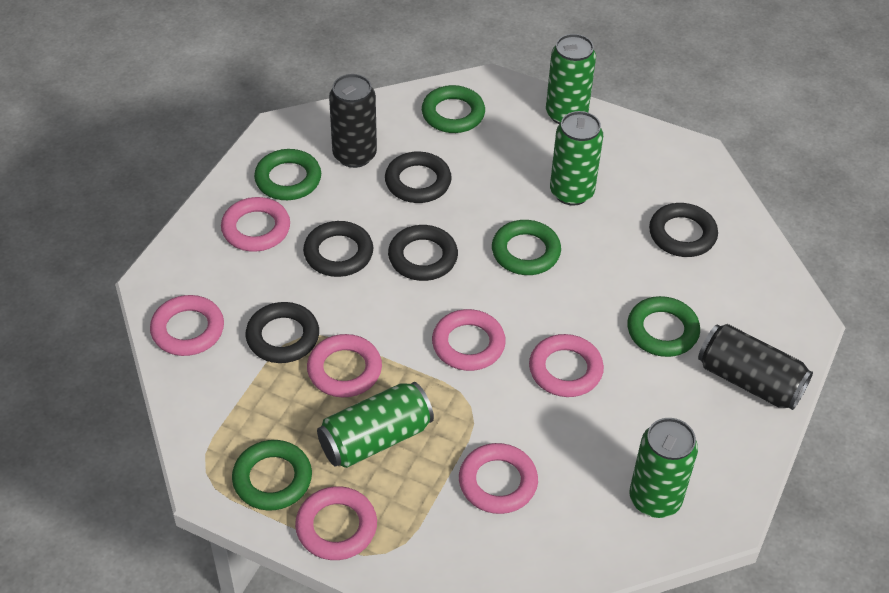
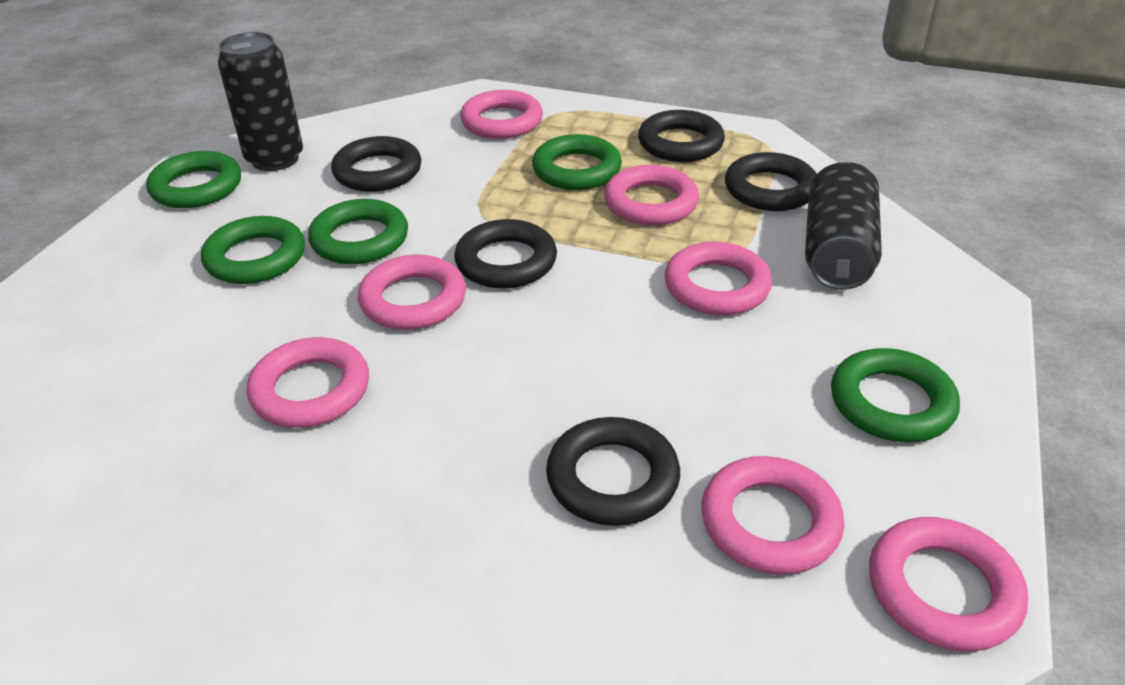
green can: 4 -> 0

